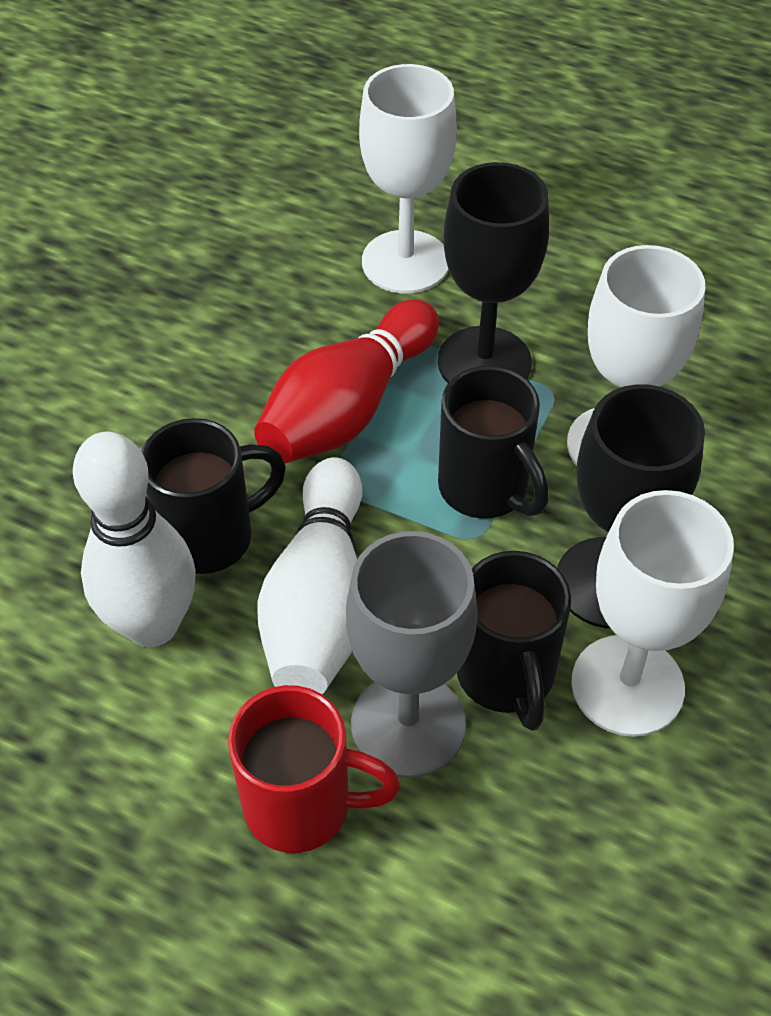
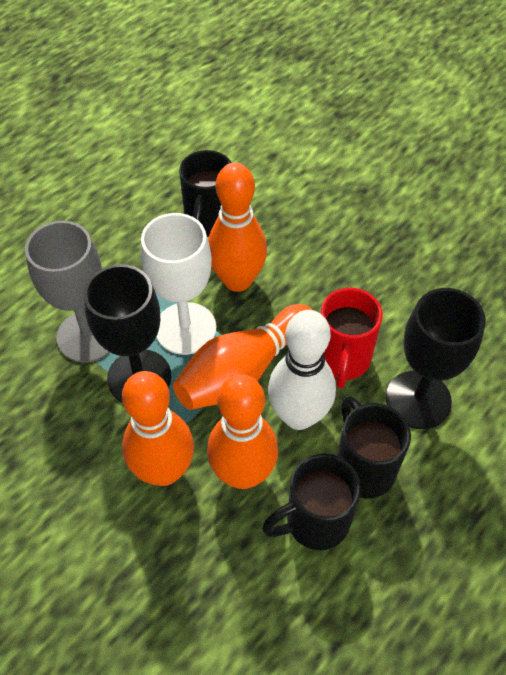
orange bowling pin: 0 -> 4
red bowling pin: 1 -> 0
white bowling pin: 2 -> 1
white goblet: 3 -> 1

